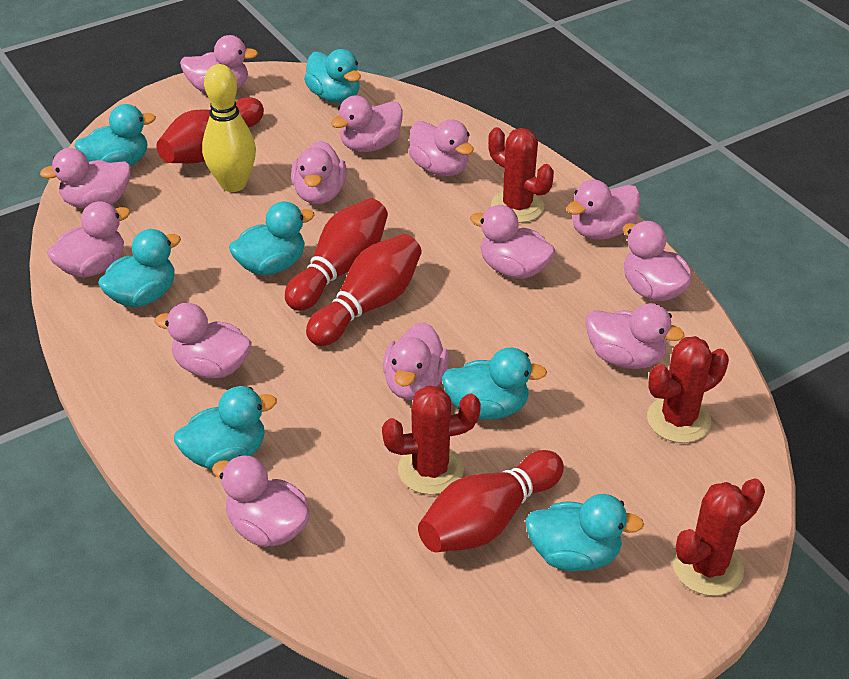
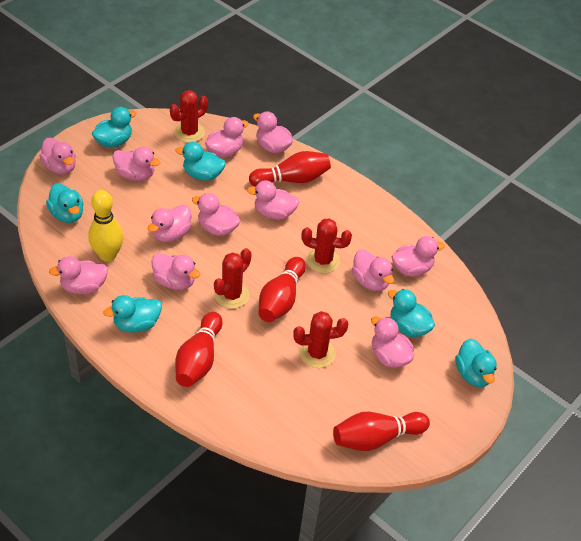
pink duck: 13 -> 12
turquoise duck: 7 -> 6

